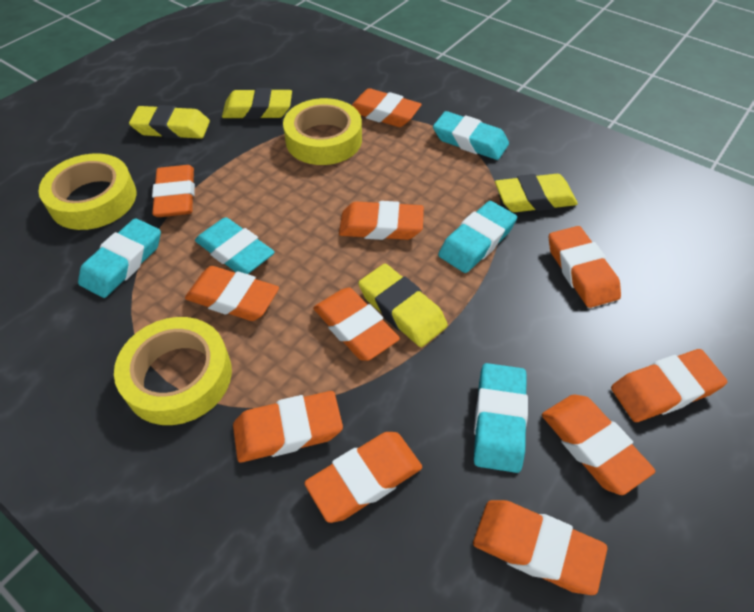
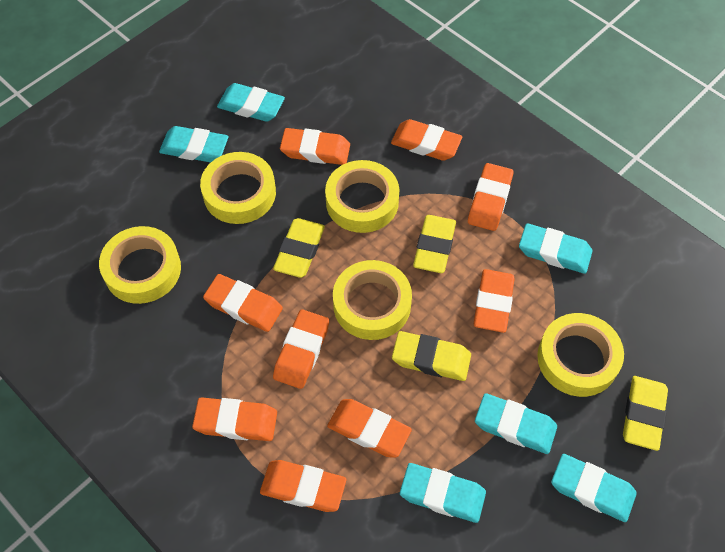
orange eraser: 11 -> 9
turquoise eraser: 5 -> 6
yellow tape: 3 -> 5

